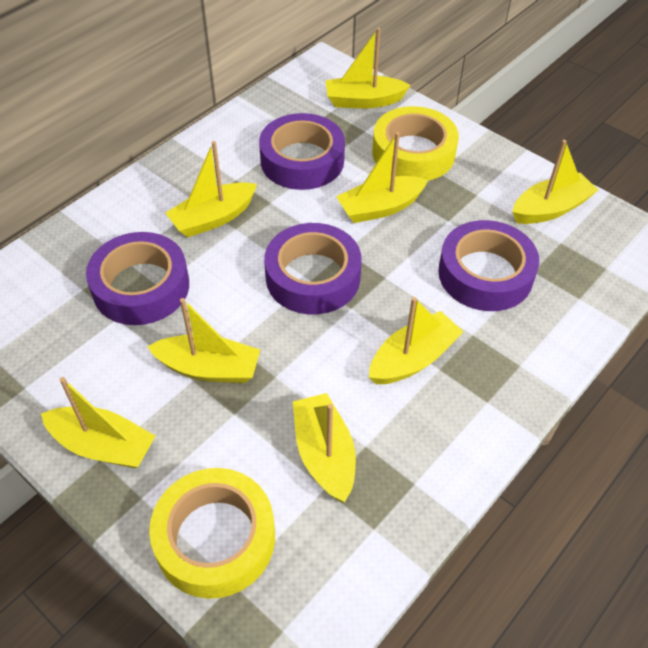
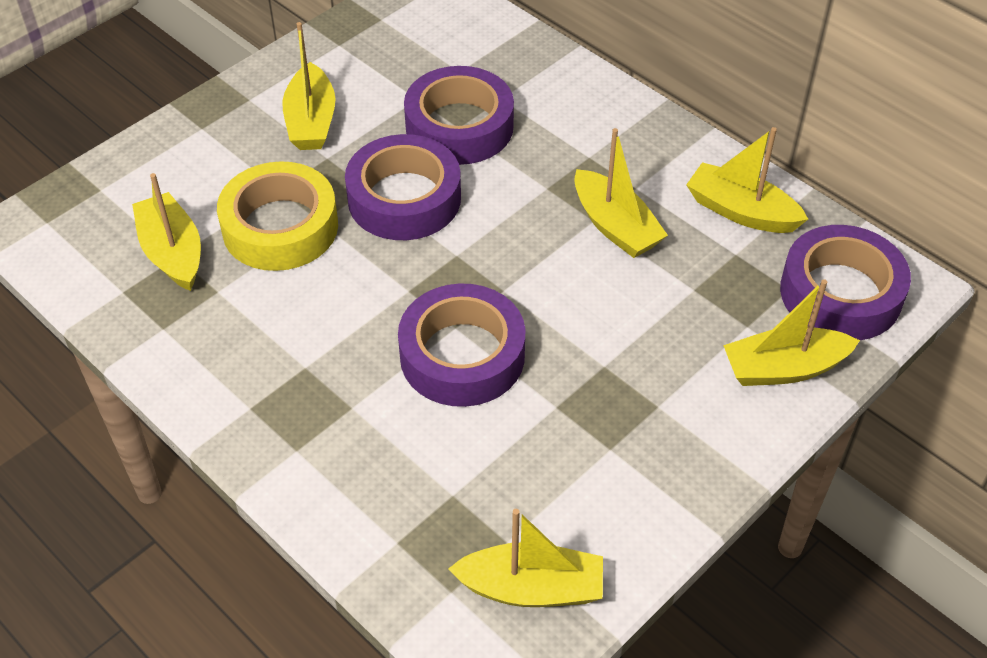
yellow boat: 8 -> 6
yellow tape: 2 -> 1

